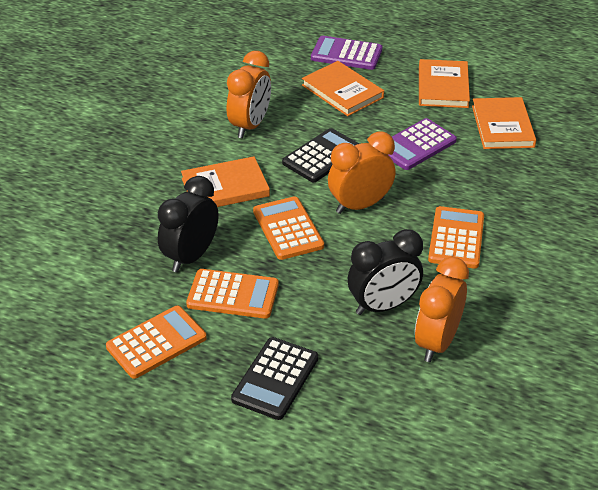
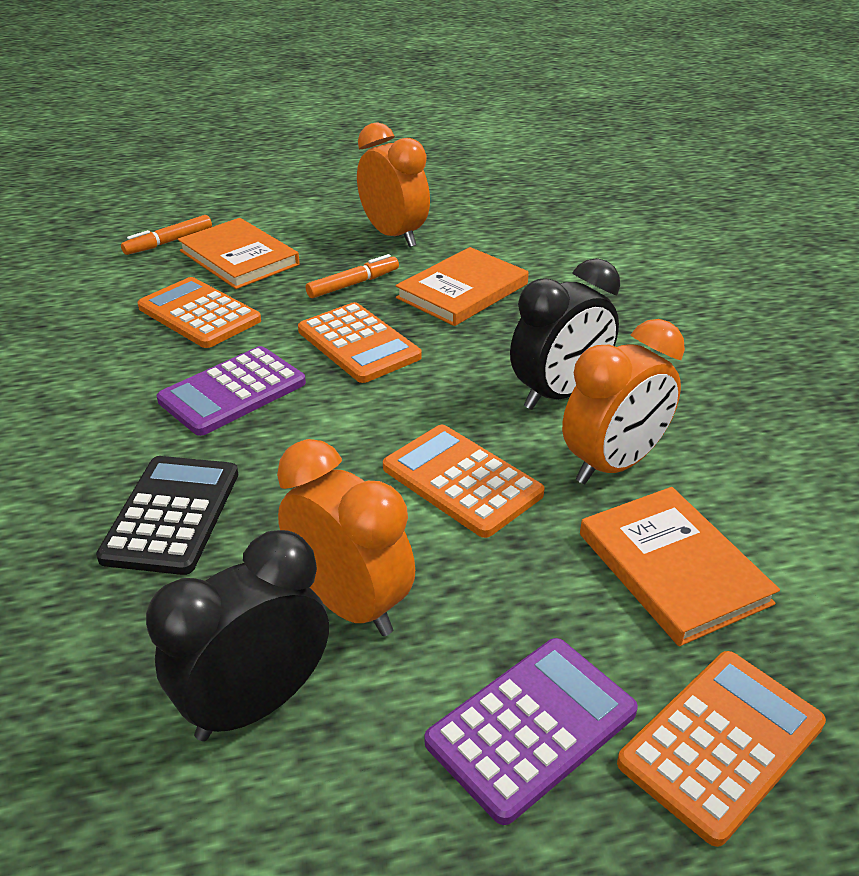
black calculator: 2 -> 1
orange book: 4 -> 3
orange marker: 0 -> 2

